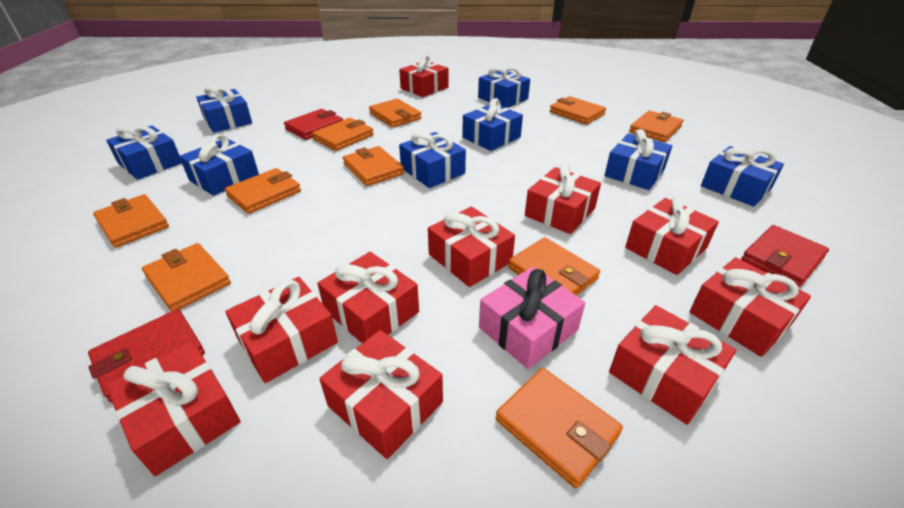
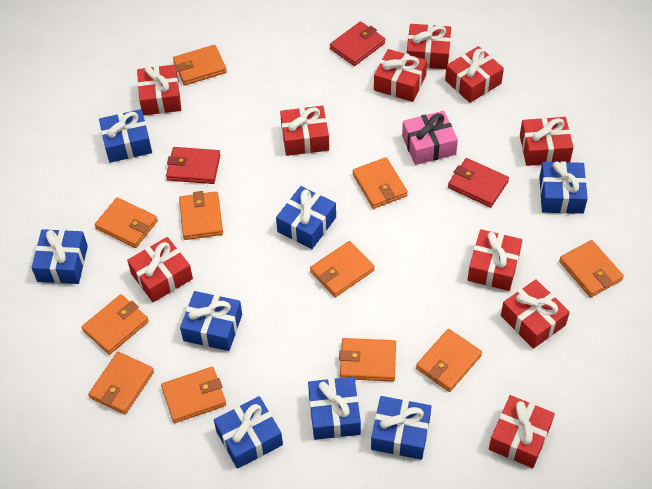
orange wallet: 10 -> 11

